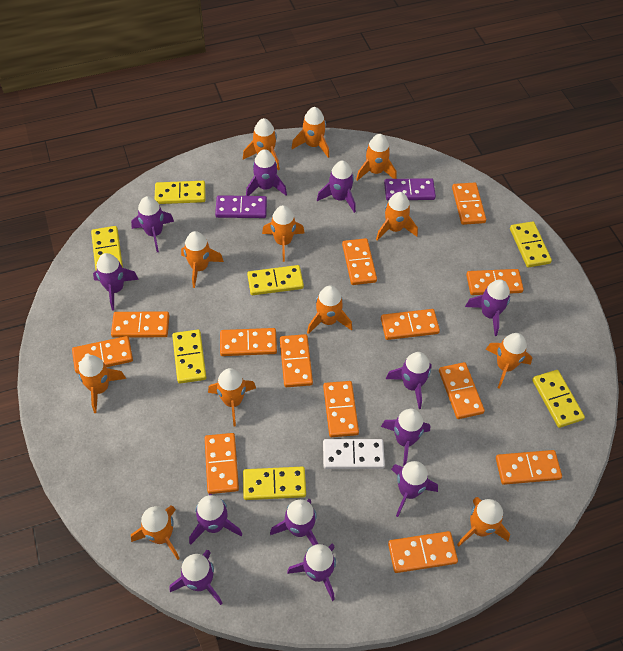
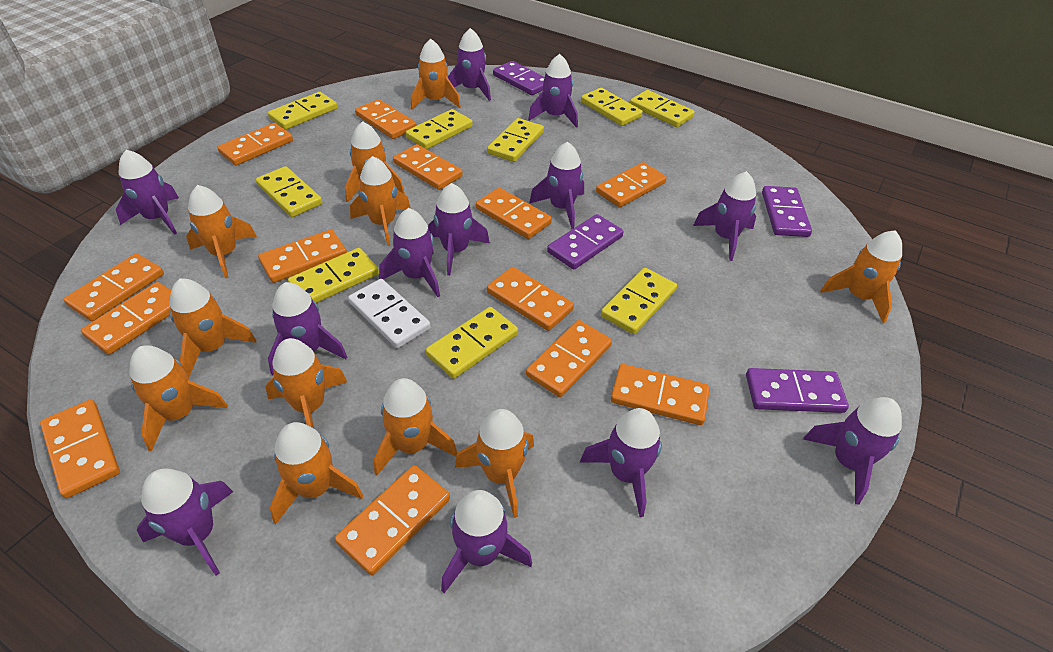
orange rocket: 12 -> 11
purple domino: 2 -> 4
yellow domino: 7 -> 9

